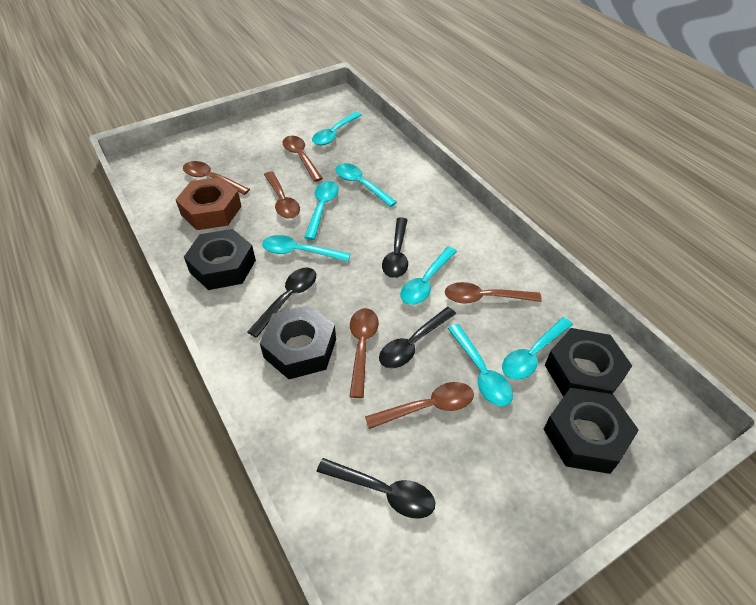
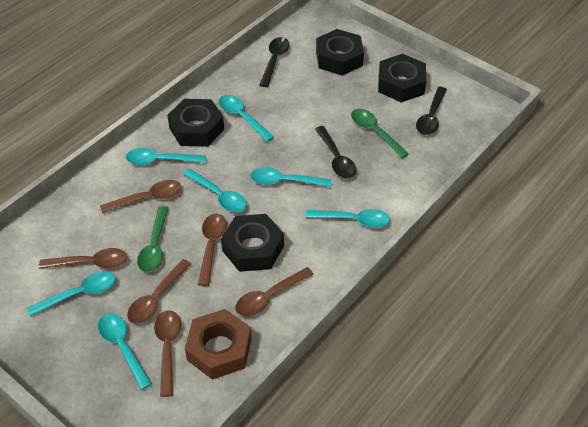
black spoon: 4 -> 3
green spoon: 0 -> 2

